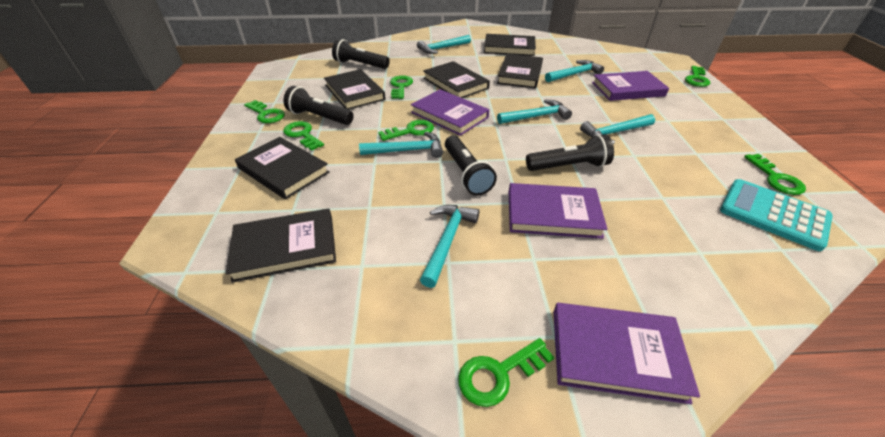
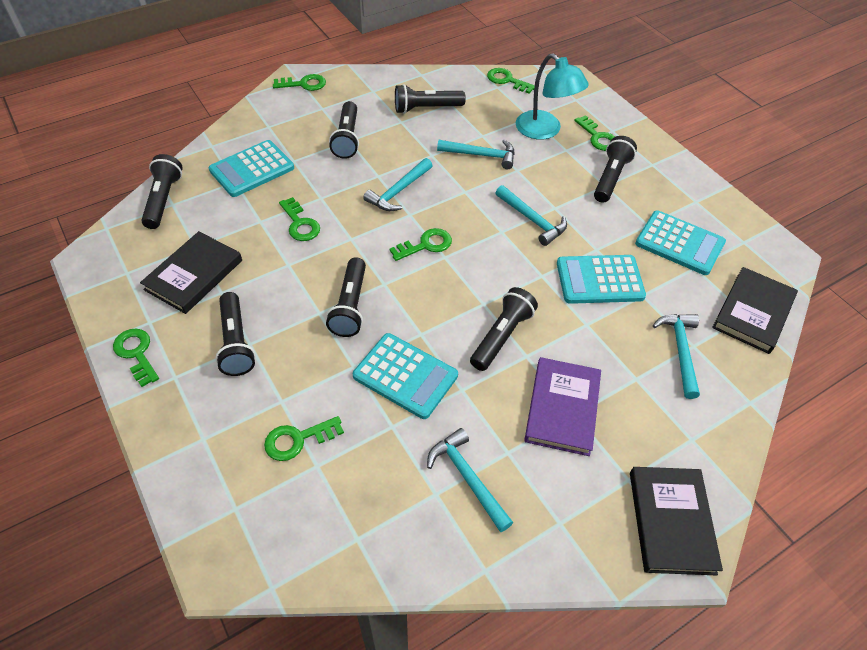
black book: 6 -> 3
black flashlight: 4 -> 7
purple book: 4 -> 1
turquoise calculator: 1 -> 4
turquoise hammer: 6 -> 5
turquoise lamp: 0 -> 1

